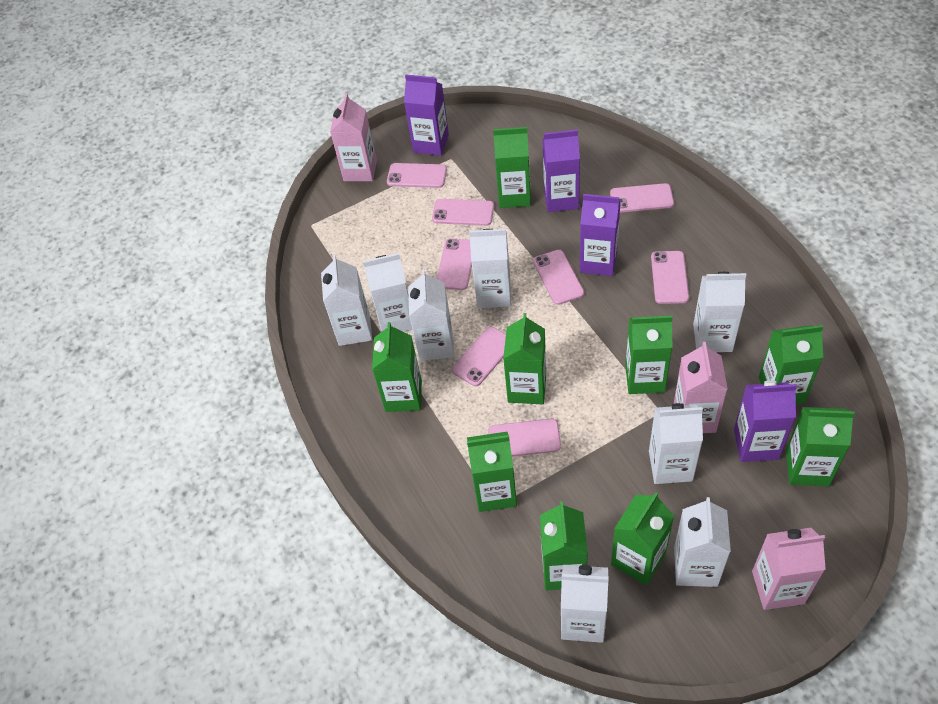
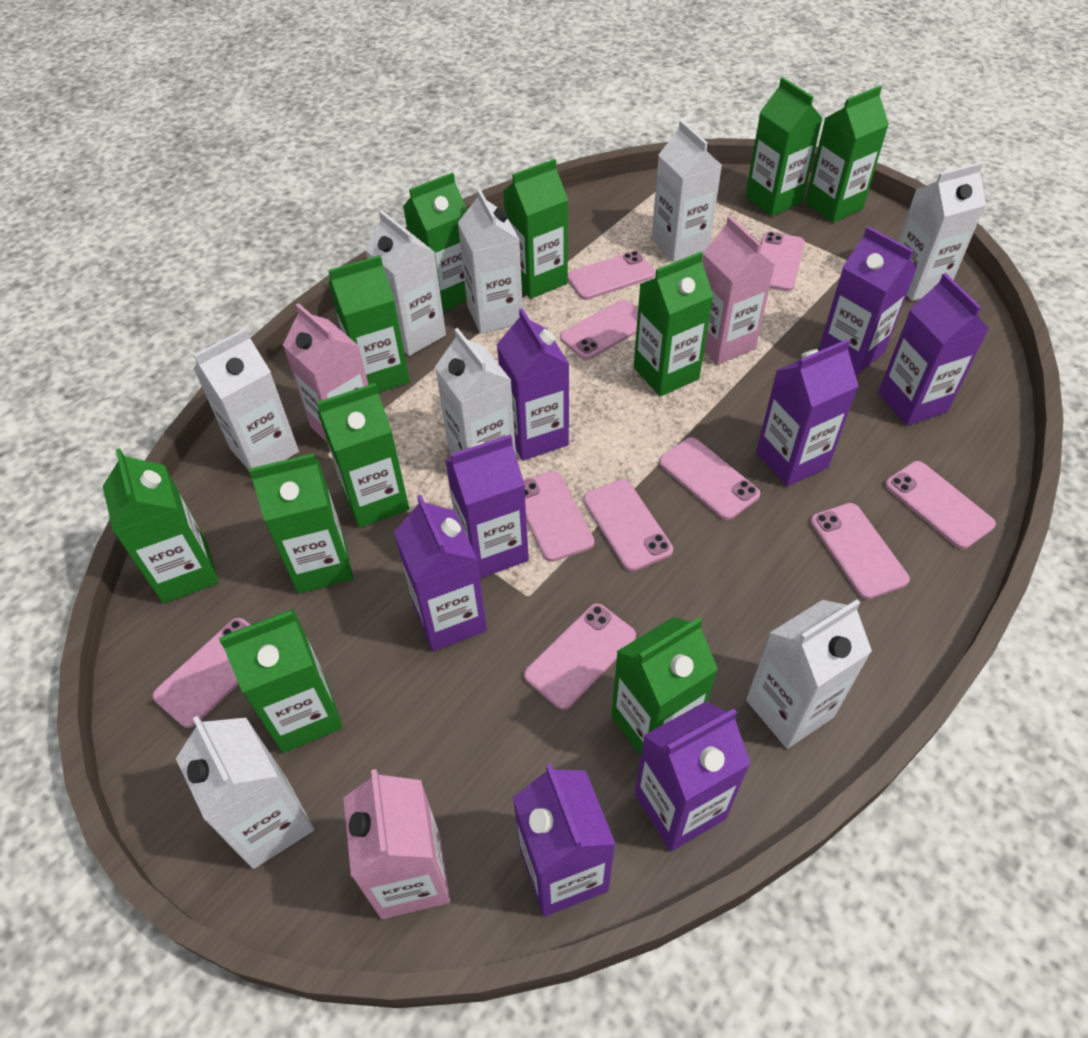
green carton: 9 -> 11
pink phone: 8 -> 10
purple carton: 4 -> 8

